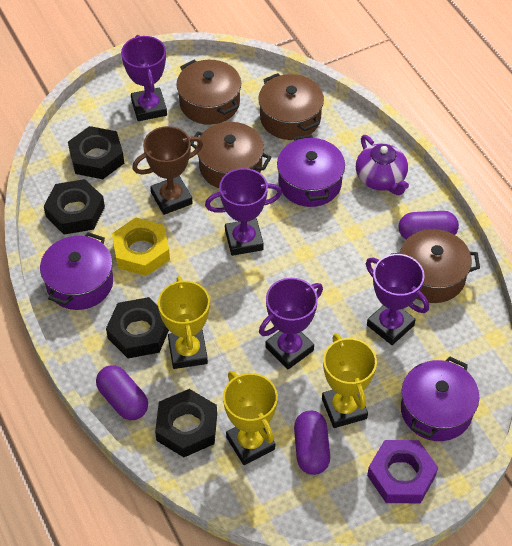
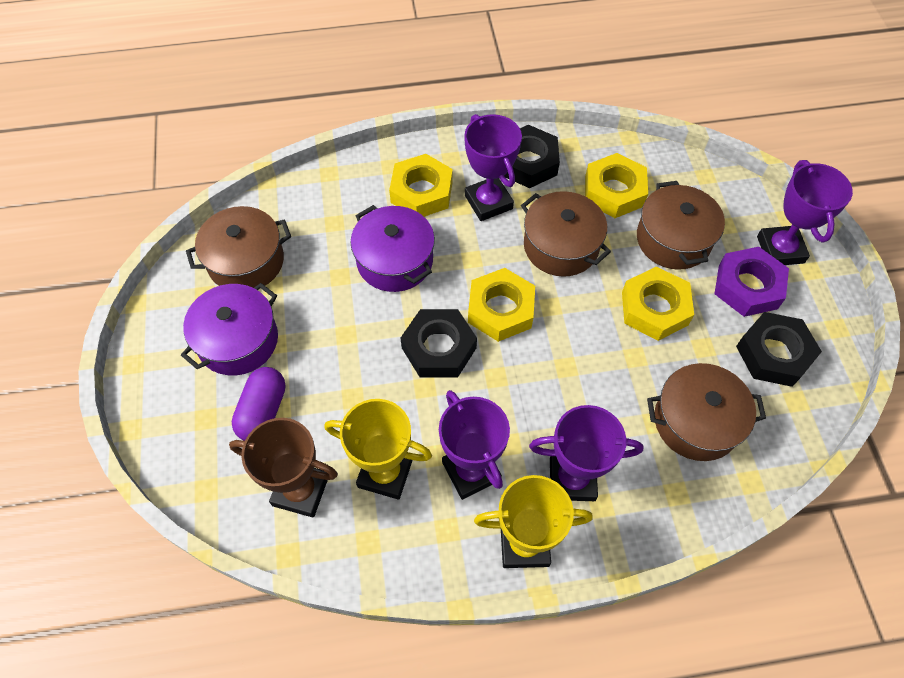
black nut: 4 -> 3
purple capsule: 3 -> 1
purple pot: 3 -> 2
purple teapot: 1 -> 0
yellow nut: 1 -> 4
yellow trophy: 3 -> 2

